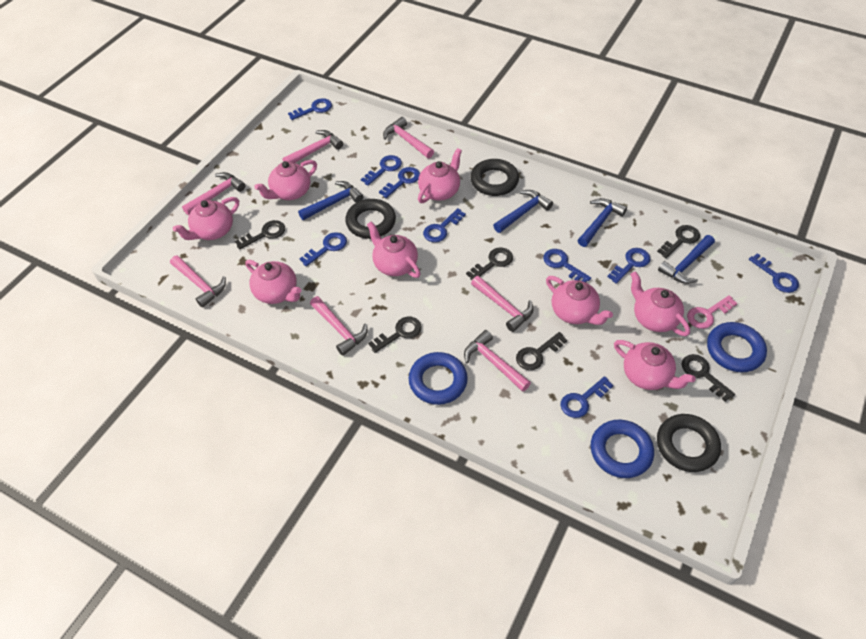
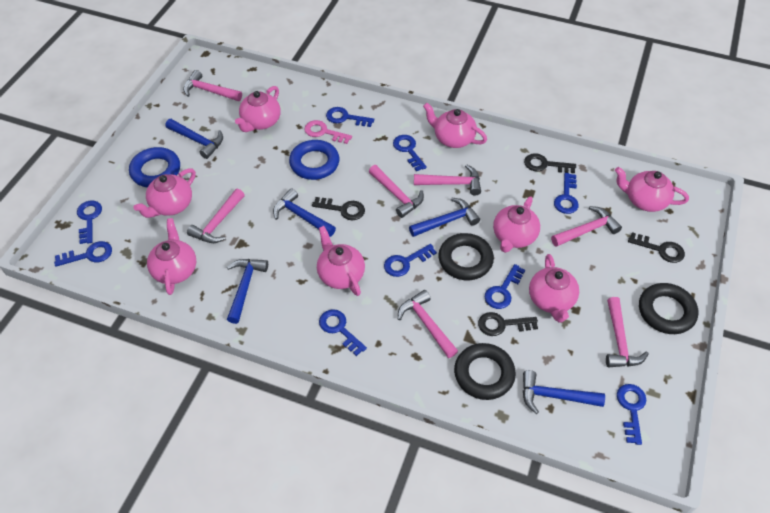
black key: 6 -> 4
blue hammer: 4 -> 5
blue ring: 3 -> 2

